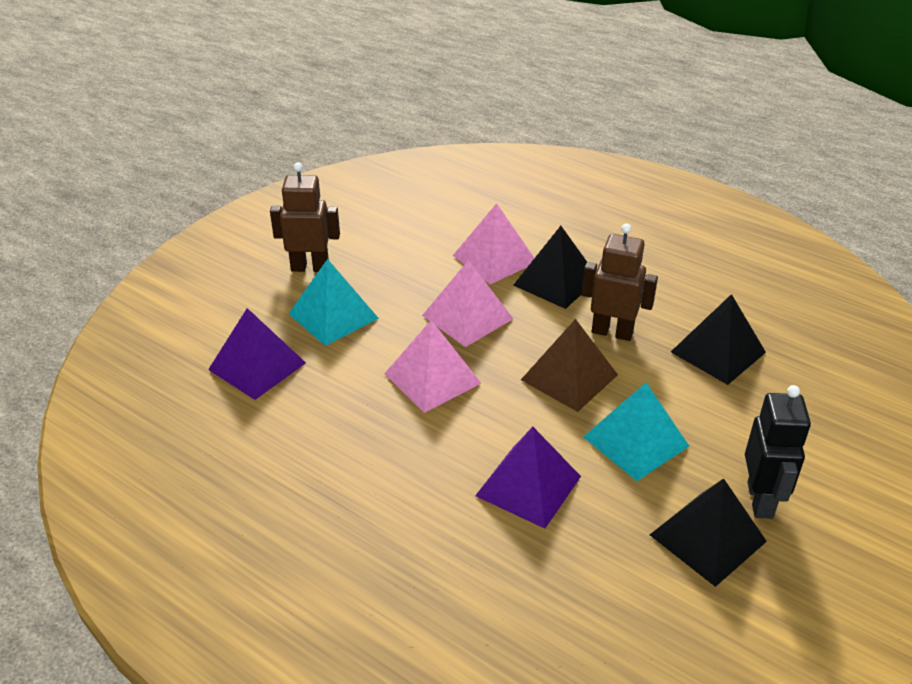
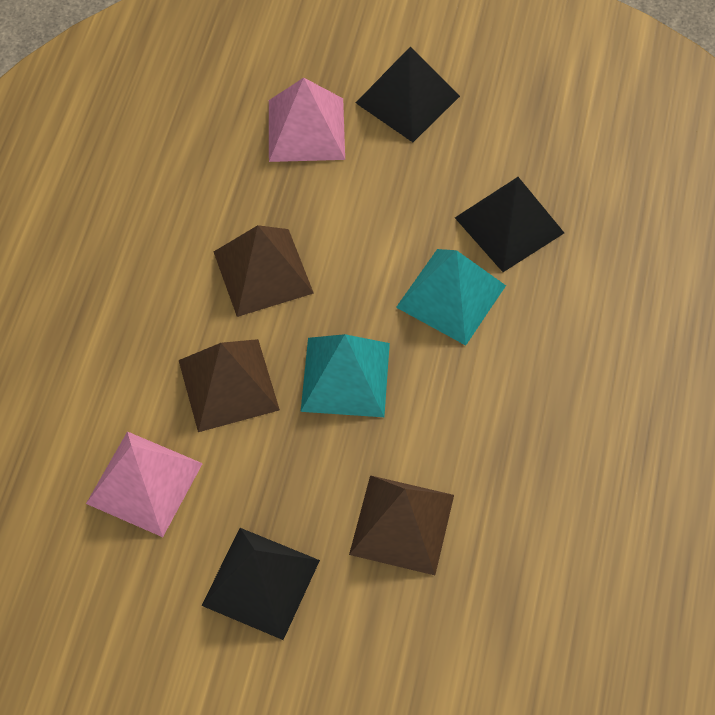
black robot: 1 -> 0
brown pyramid: 1 -> 3
brown robot: 2 -> 0
pink pyramid: 3 -> 2
purple pyramid: 2 -> 0

